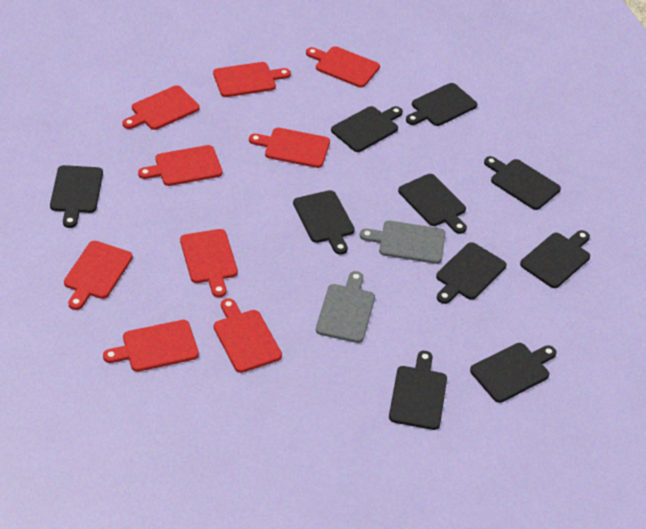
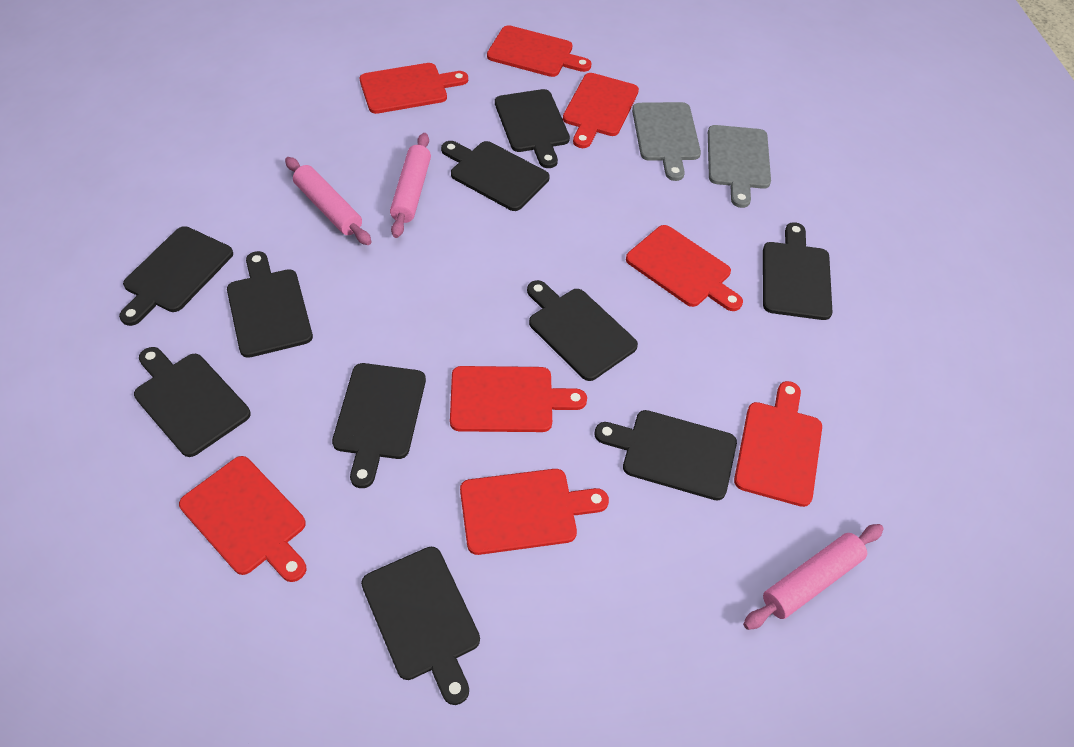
pink rolling pin: 0 -> 3
red cutting board: 9 -> 8

